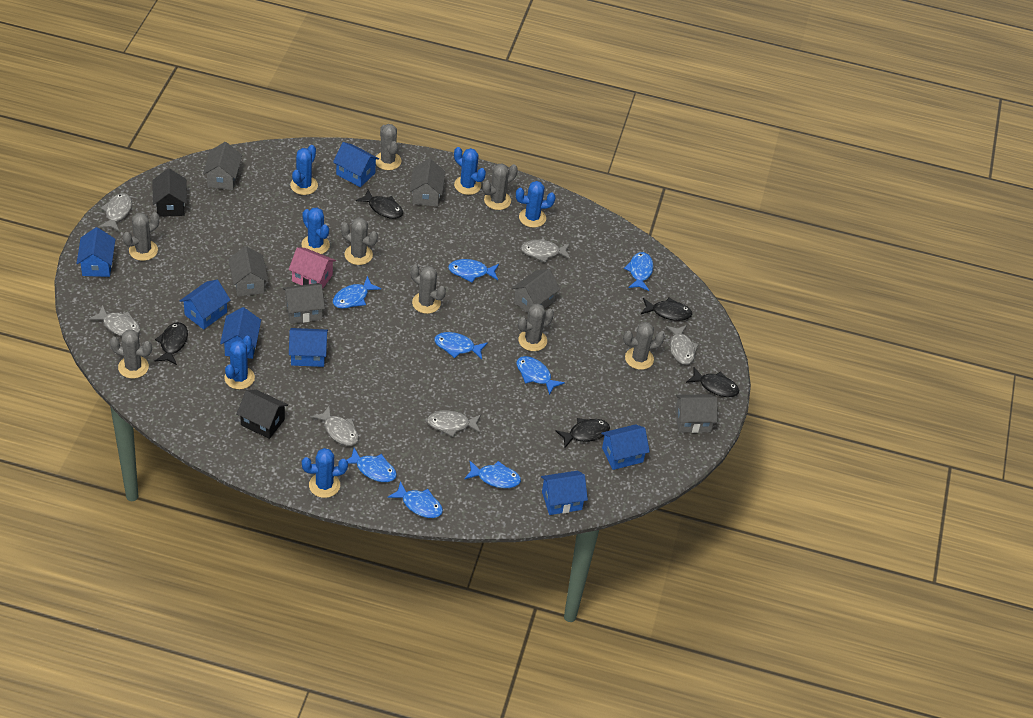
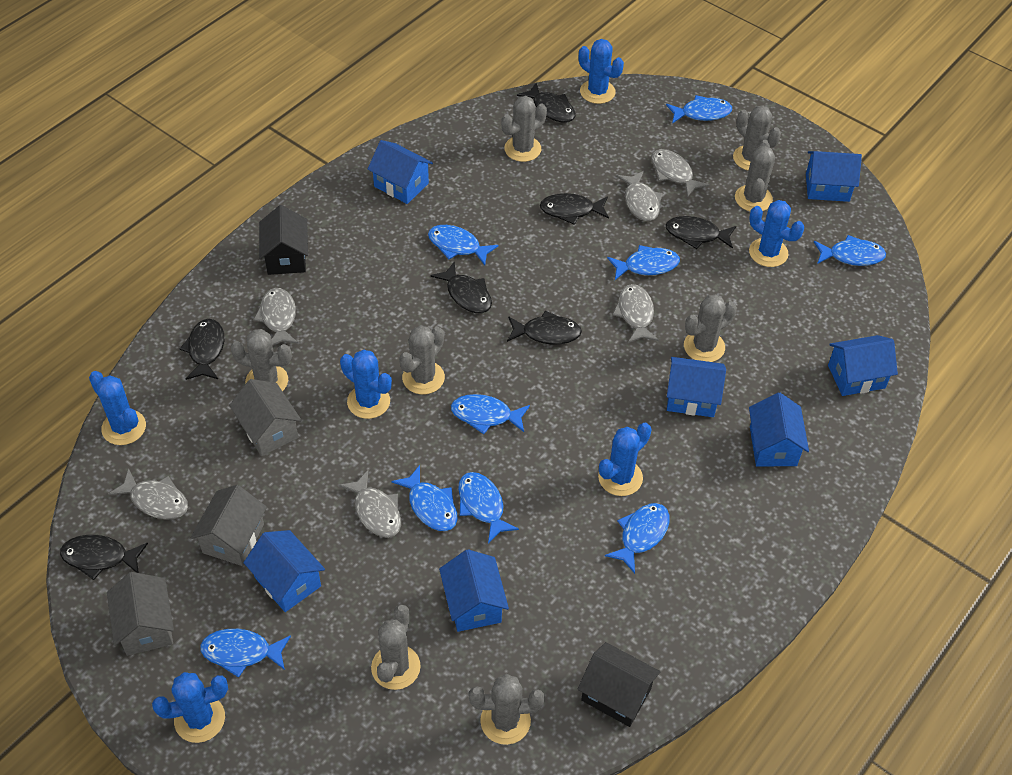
black fish: 5 -> 7
blue fish: 8 -> 9
grey house: 6 -> 3
pink house: 1 -> 0

